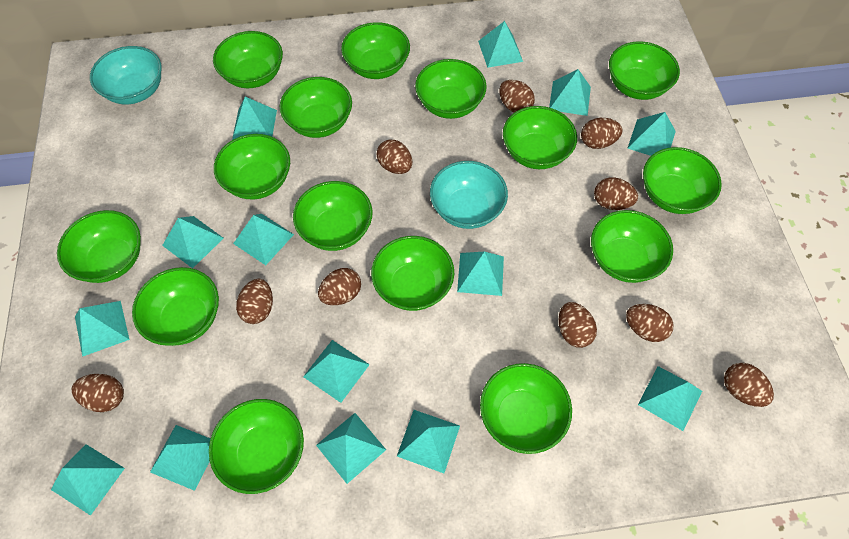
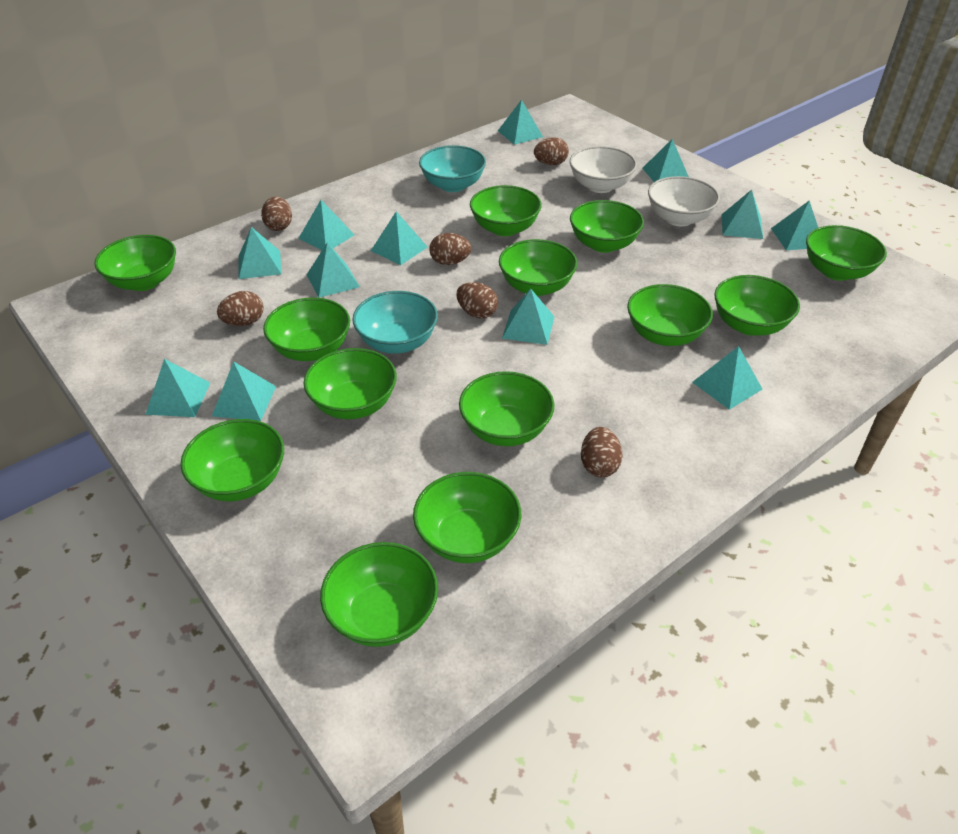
brown egg: 10 -> 6
green bowl: 15 -> 13
turquoise pyramid: 14 -> 12
white bowl: 0 -> 2

